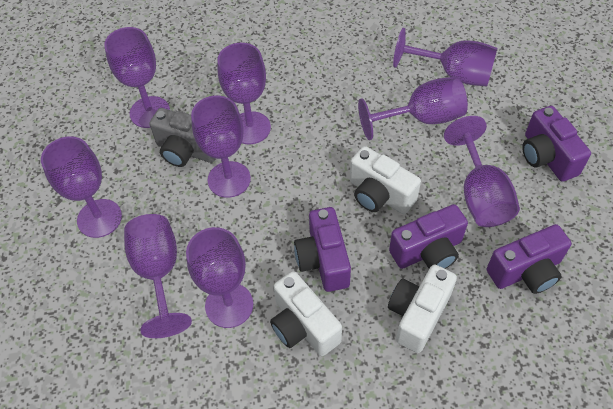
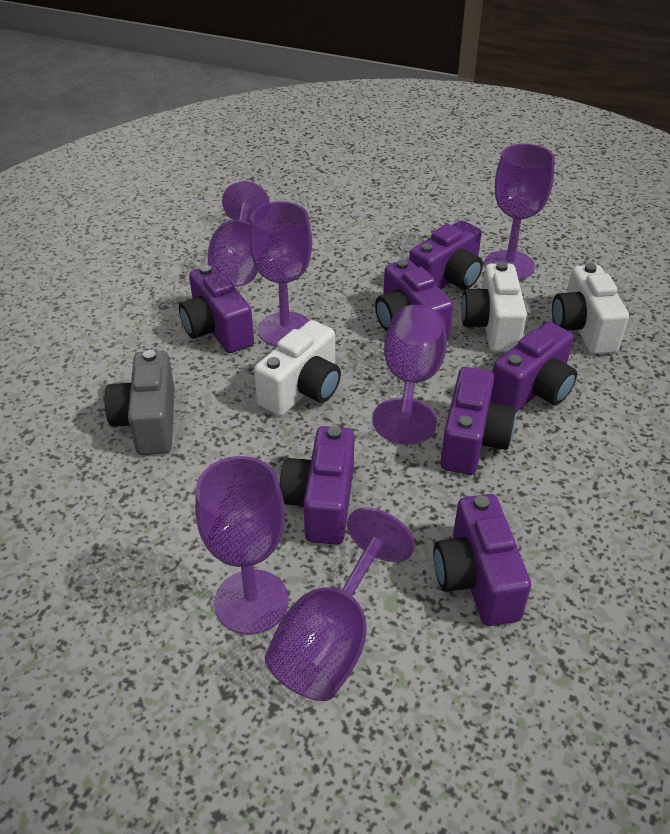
purple camera: 4 -> 7
purple goblet: 9 -> 6

